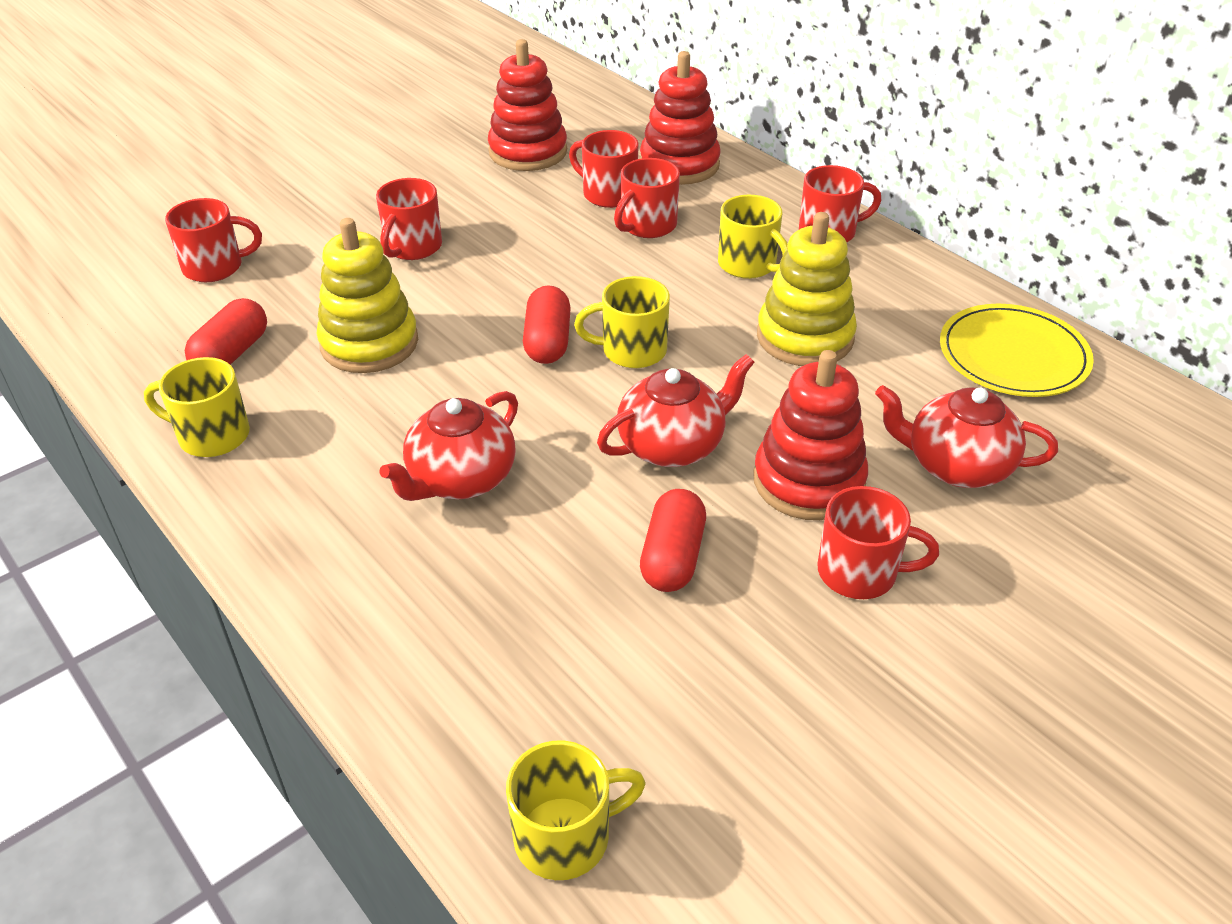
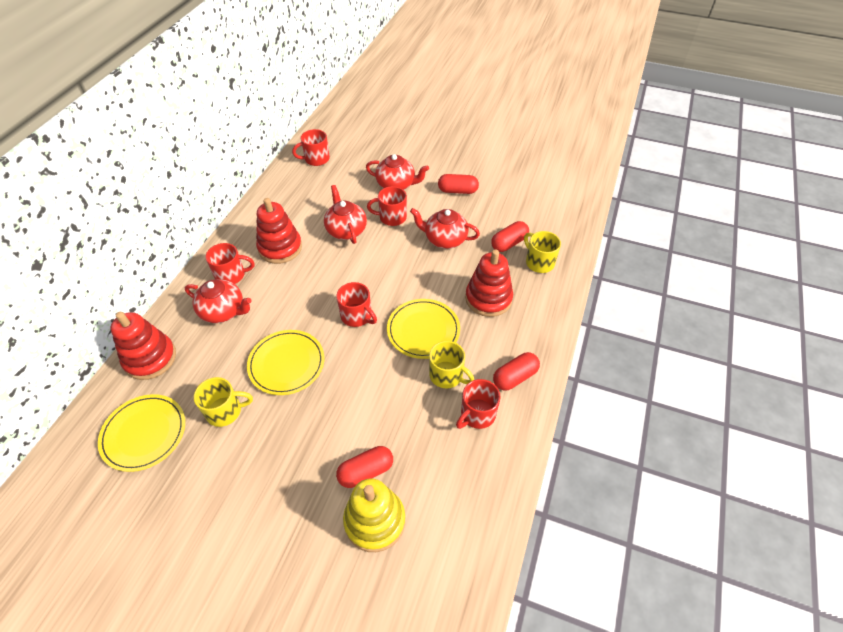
red capsule: 3 -> 4
red mug: 6 -> 5
red teapot: 3 -> 4
yellow mug: 4 -> 3
yellow plate: 1 -> 3
yellow stacking toy: 2 -> 1

